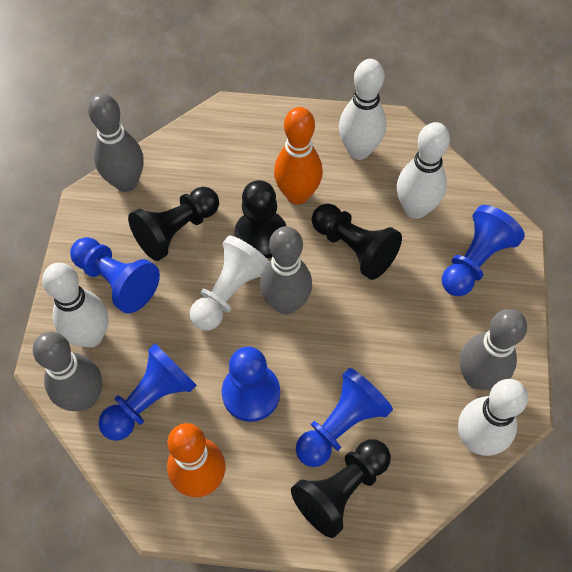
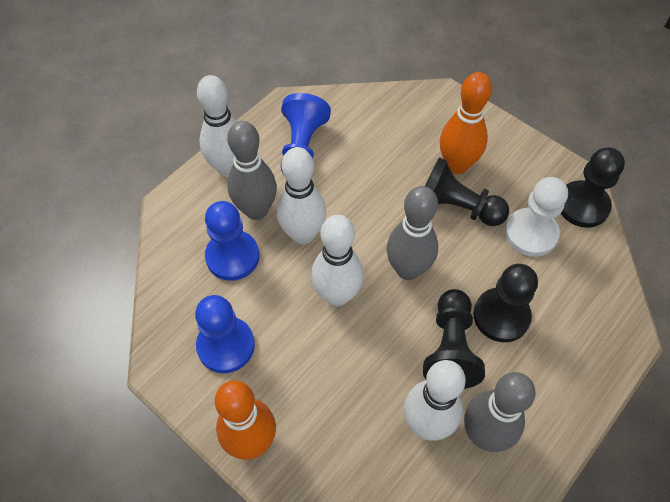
blue pawn: 5 -> 3
grey bowling pin: 4 -> 3

